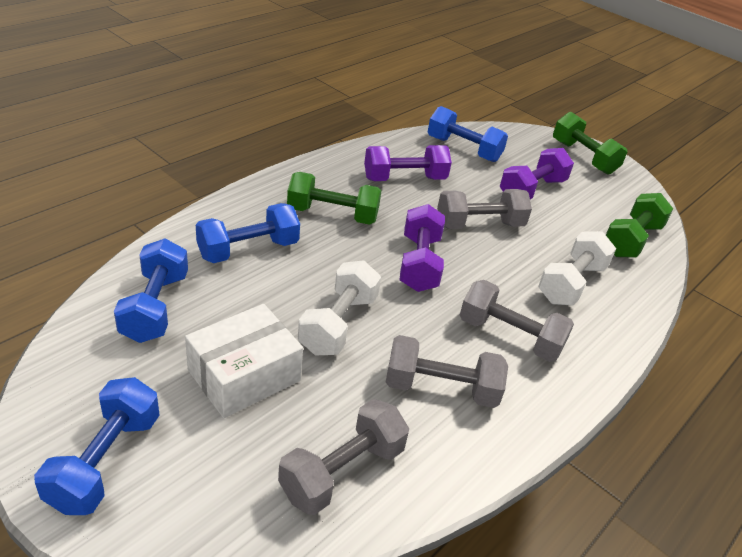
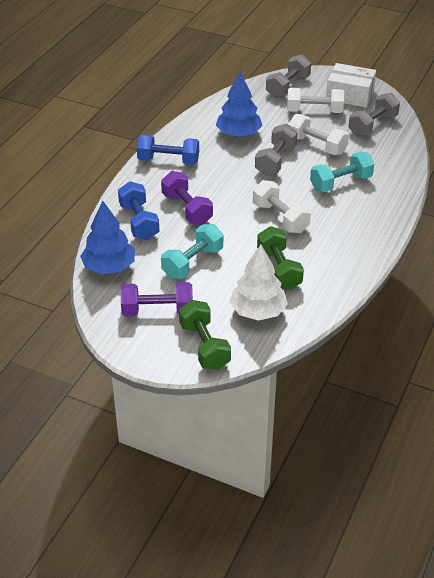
blue dumbbell: 4 -> 2
blue tree: 0 -> 2
green dumbbell: 3 -> 2
grey dumbbell: 4 -> 3
purple dumbbell: 3 -> 2
turquoise dumbbell: 0 -> 2
white dumbbell: 2 -> 3
white tree: 0 -> 1

